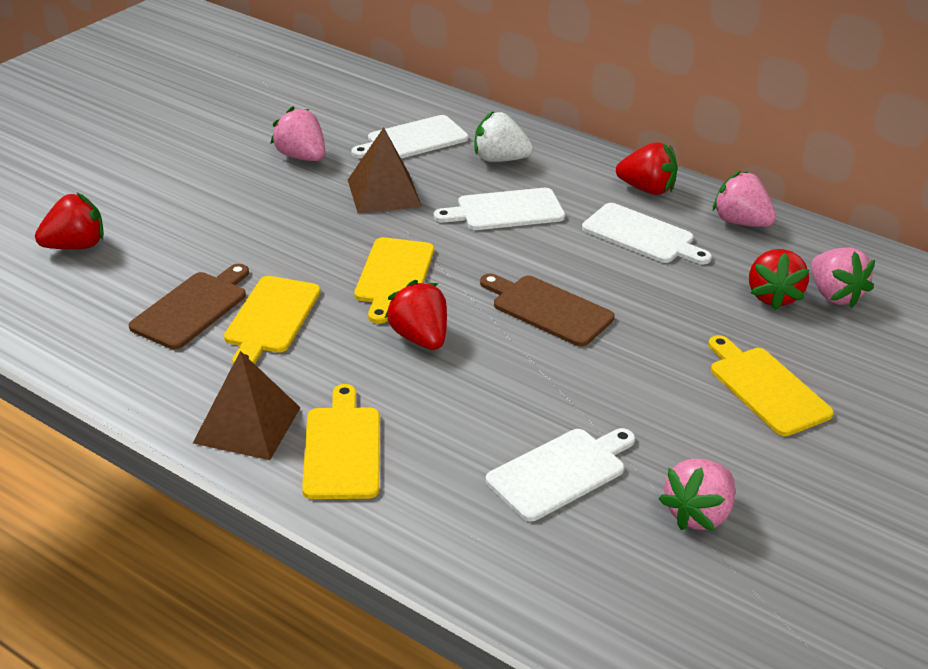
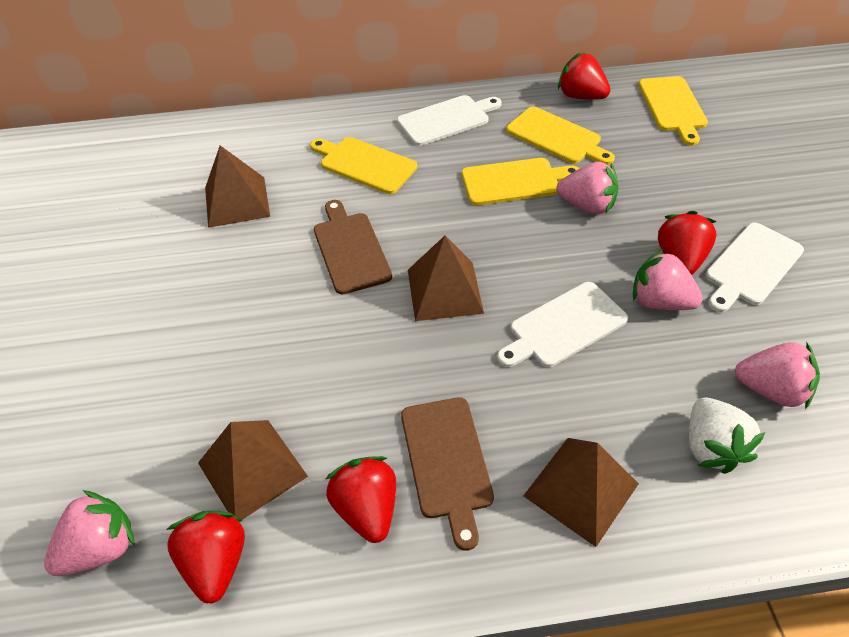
brown pyramid: 2 -> 4
white cutting board: 4 -> 3

